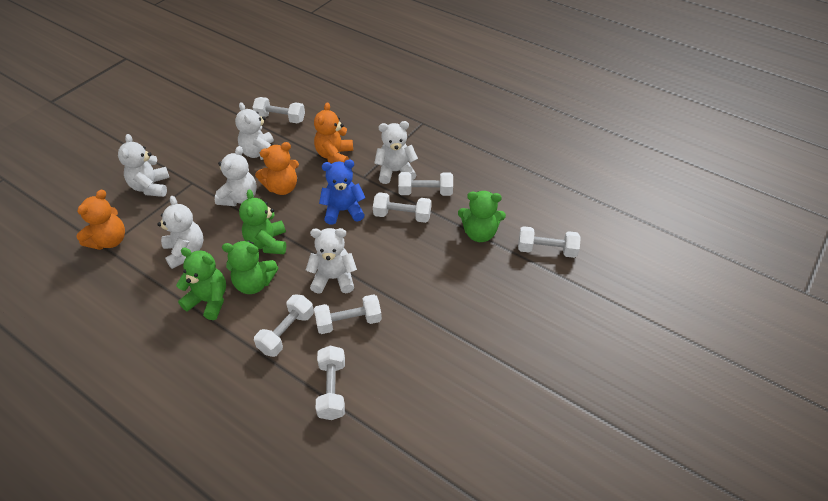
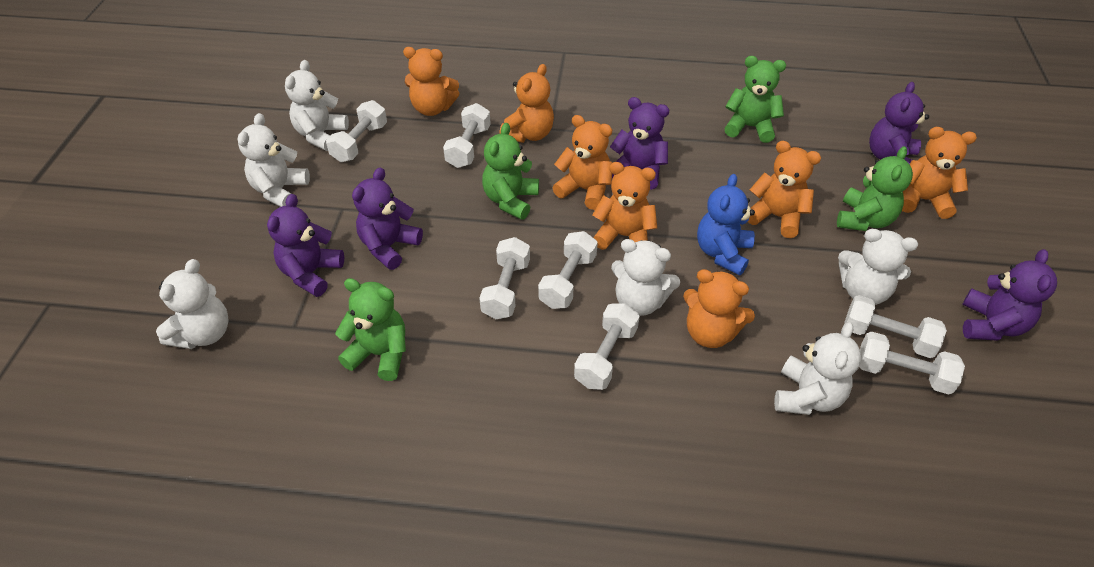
orange teddy bear: 3 -> 7
purple teddy bear: 0 -> 5

